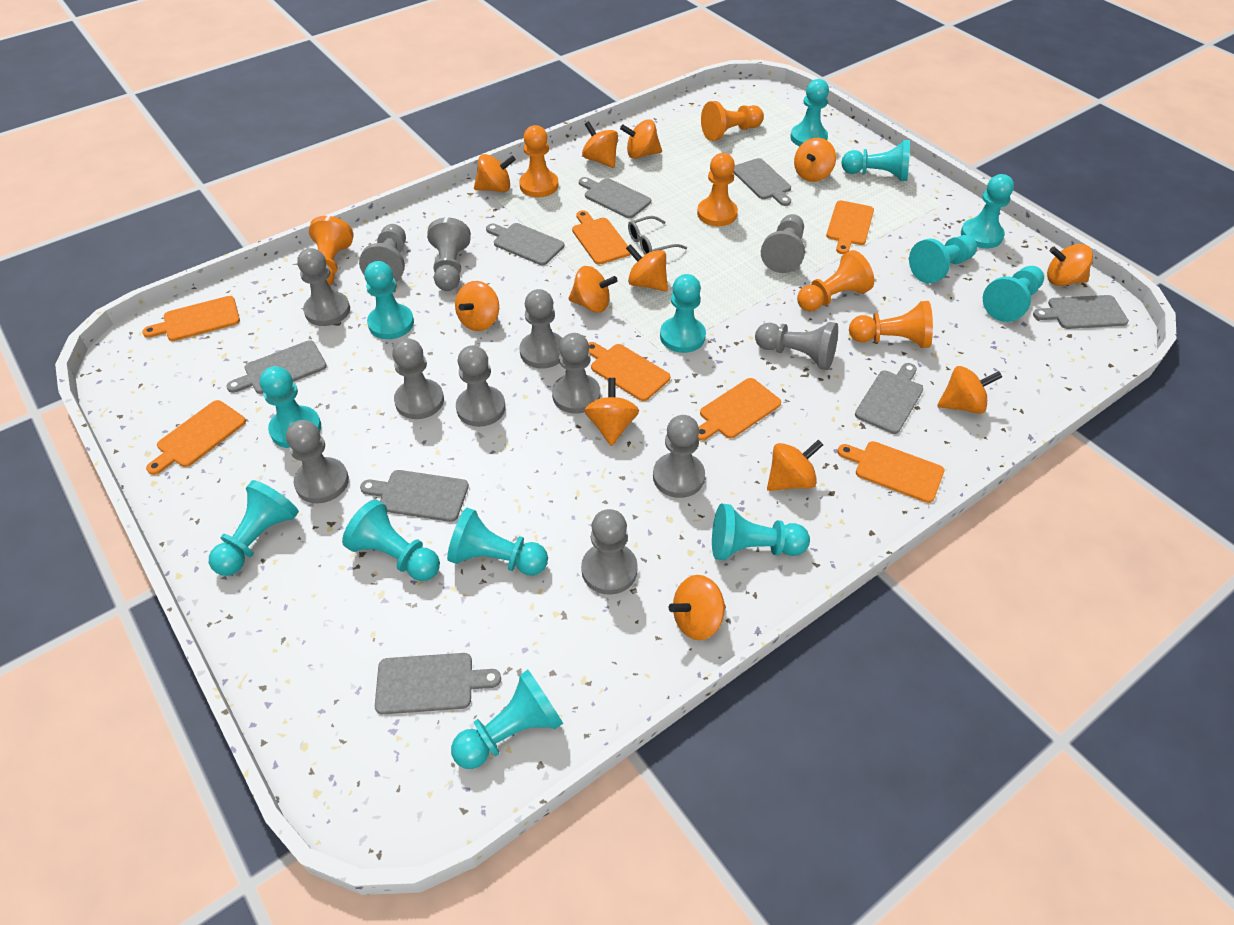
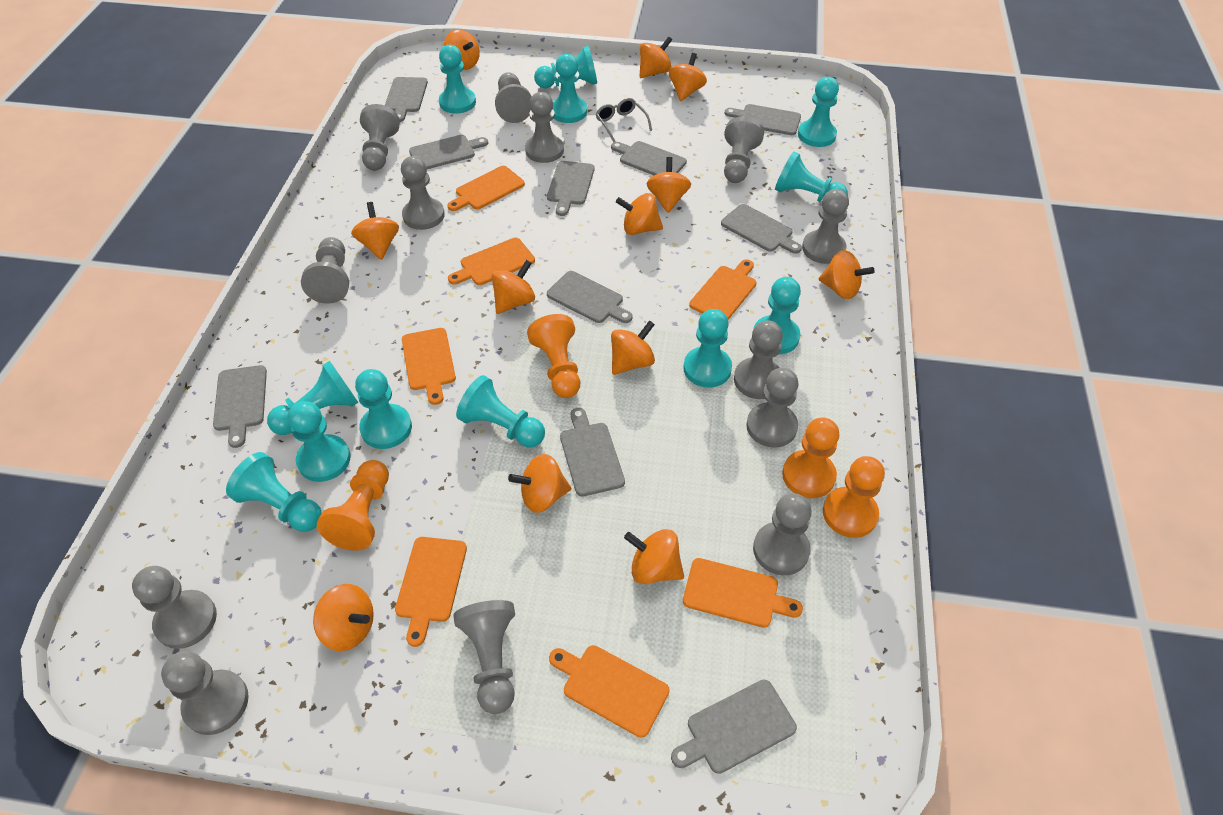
grey cutting board: 8 -> 10
grey pawn: 12 -> 13
orange pawn: 6 -> 4
turquoise pawn: 13 -> 12

